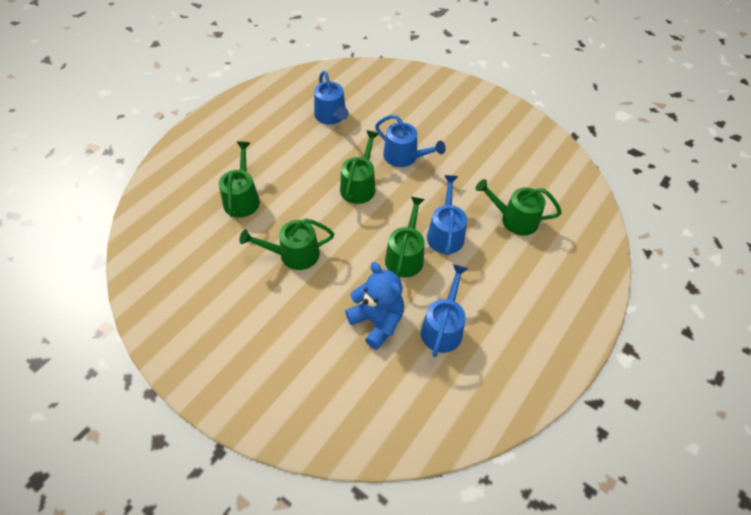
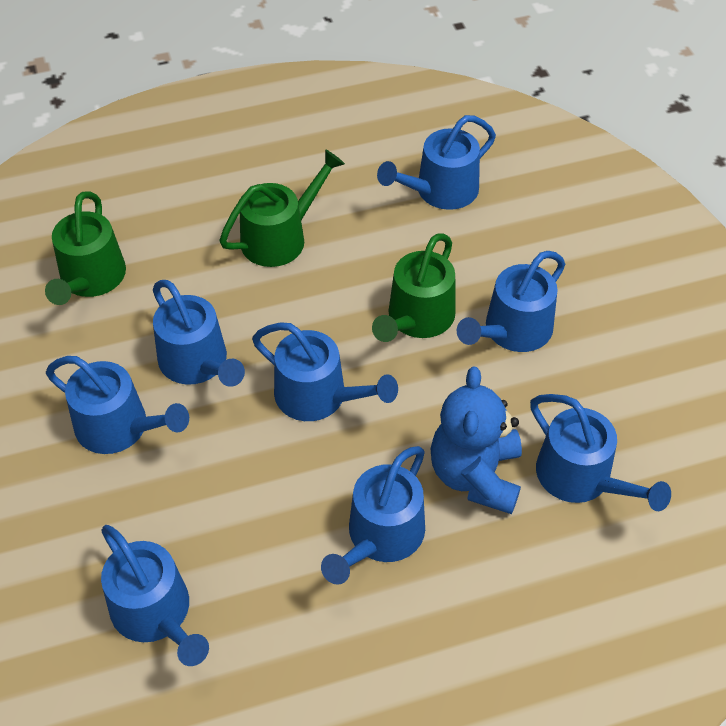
blue watering can: 4 -> 8
green watering can: 5 -> 3

